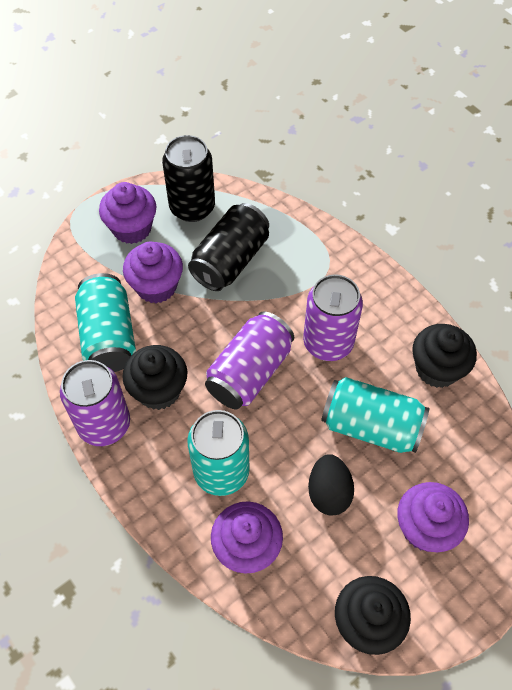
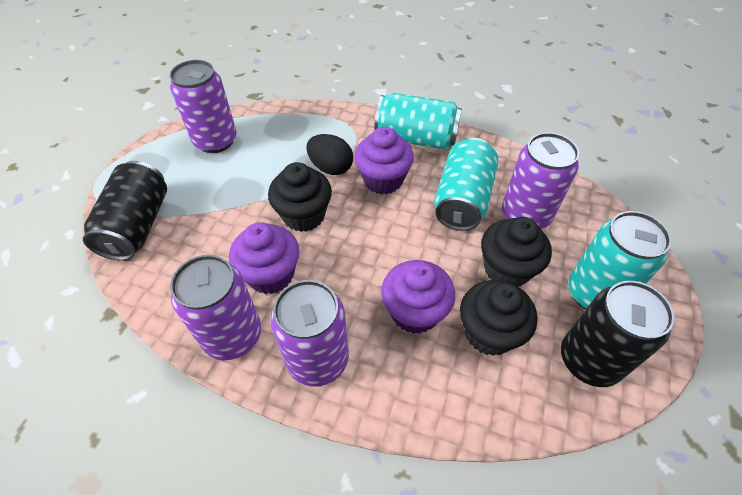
purple can: 3 -> 4
purple cupcake: 4 -> 3

